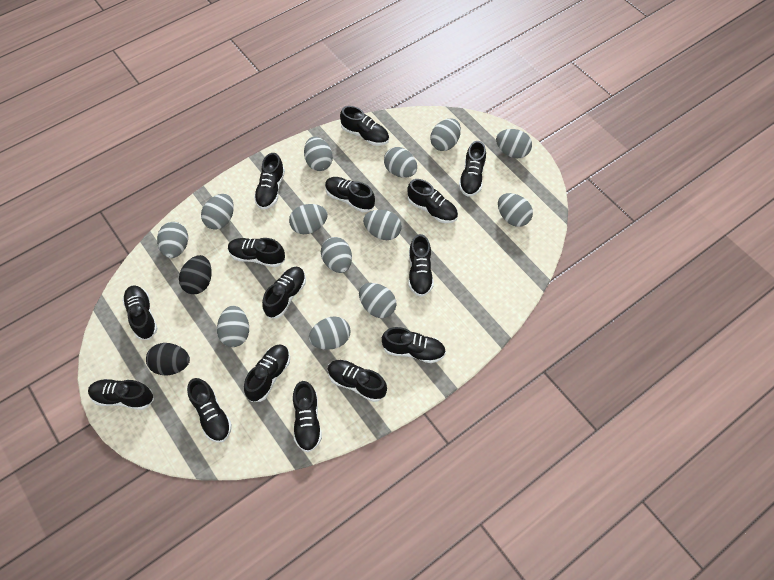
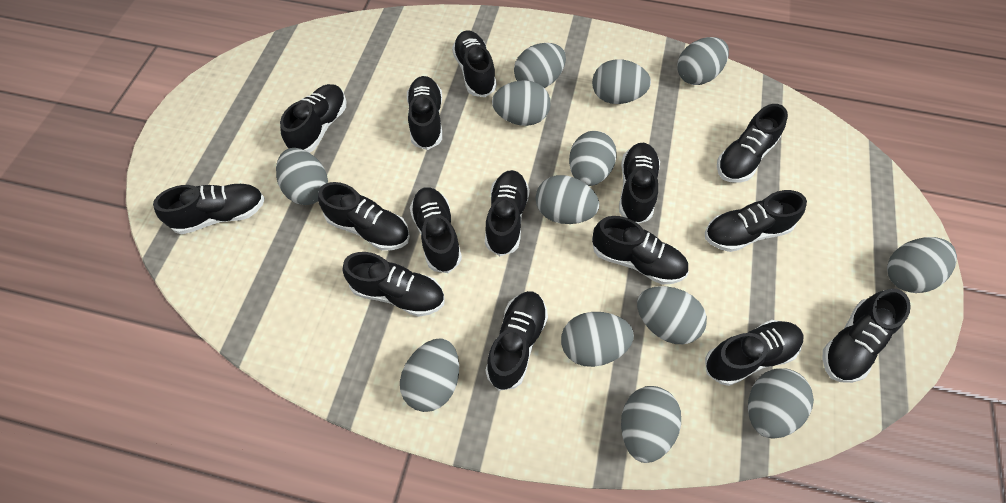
black egg: 2 -> 0

